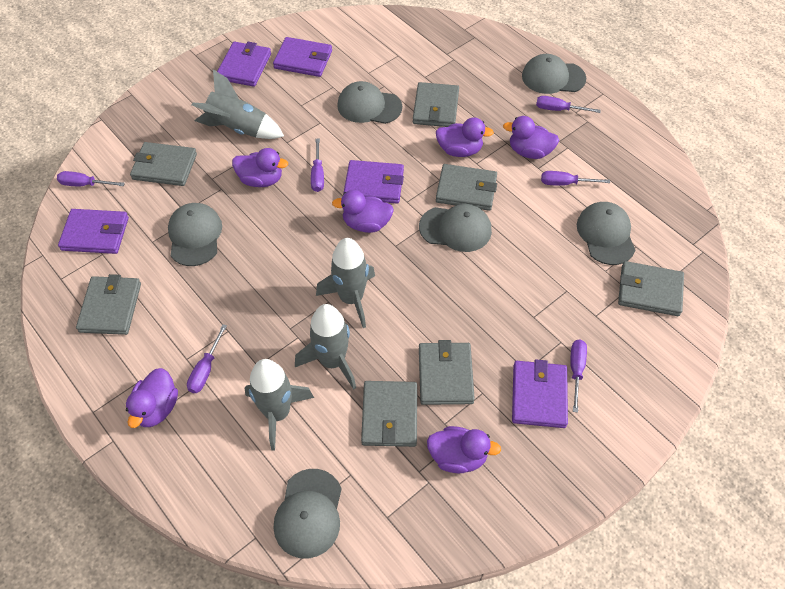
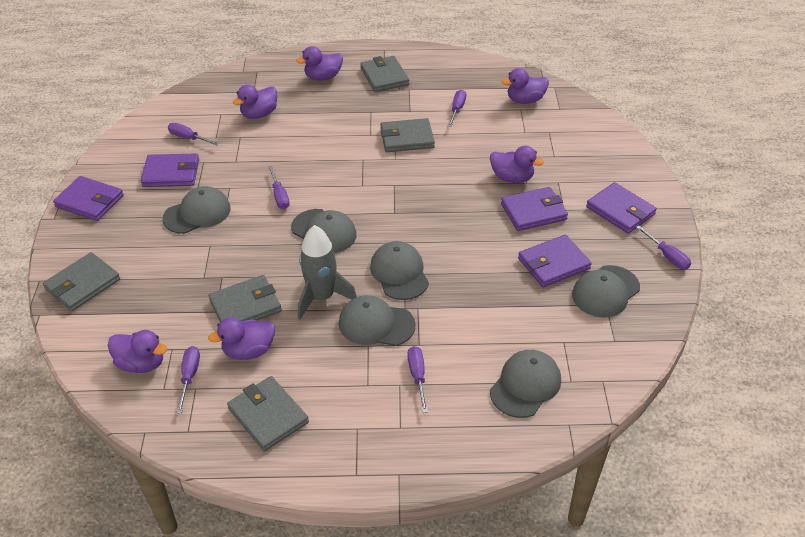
grey rocket: 4 -> 1
grey wallet: 7 -> 5

